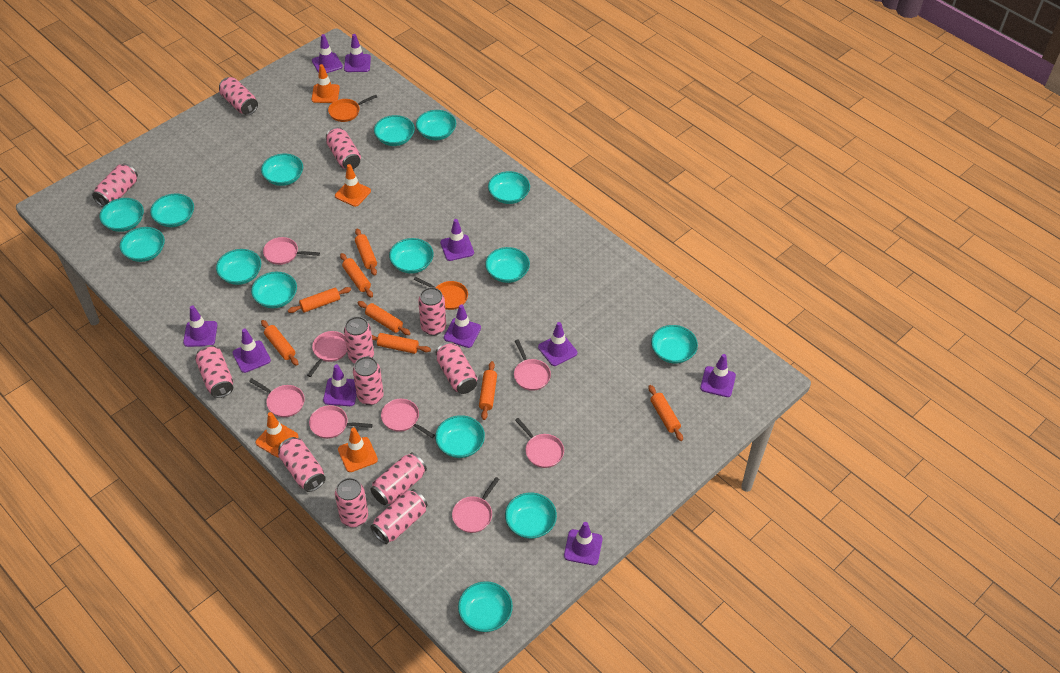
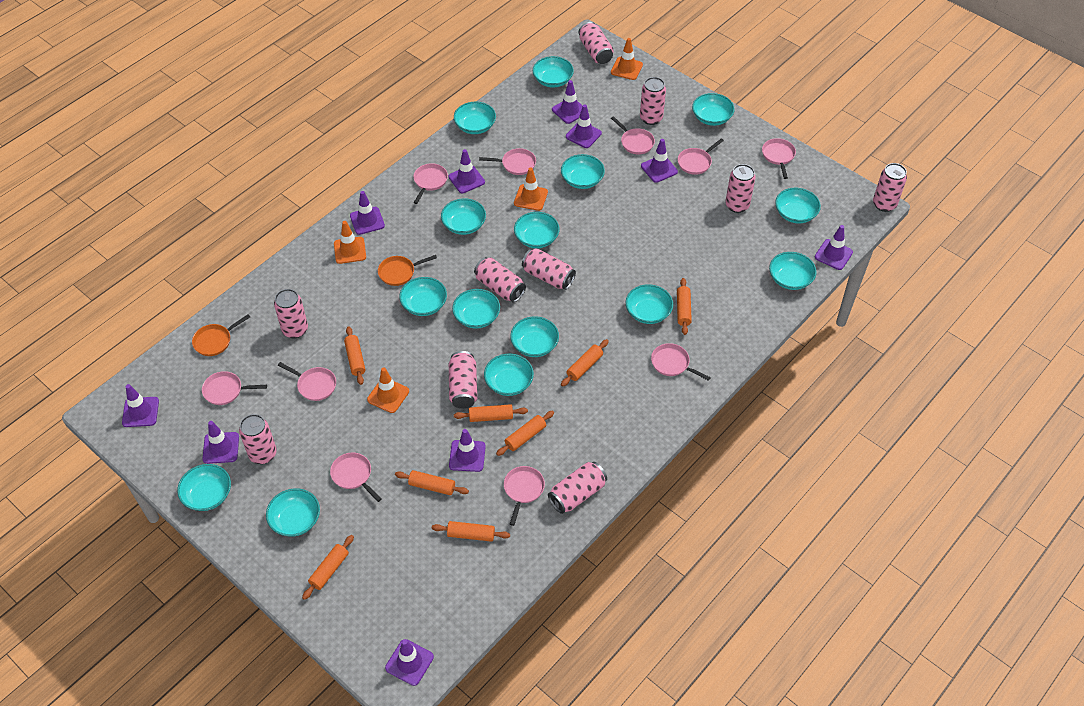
pink can: 12 -> 10
pink pan: 8 -> 10

